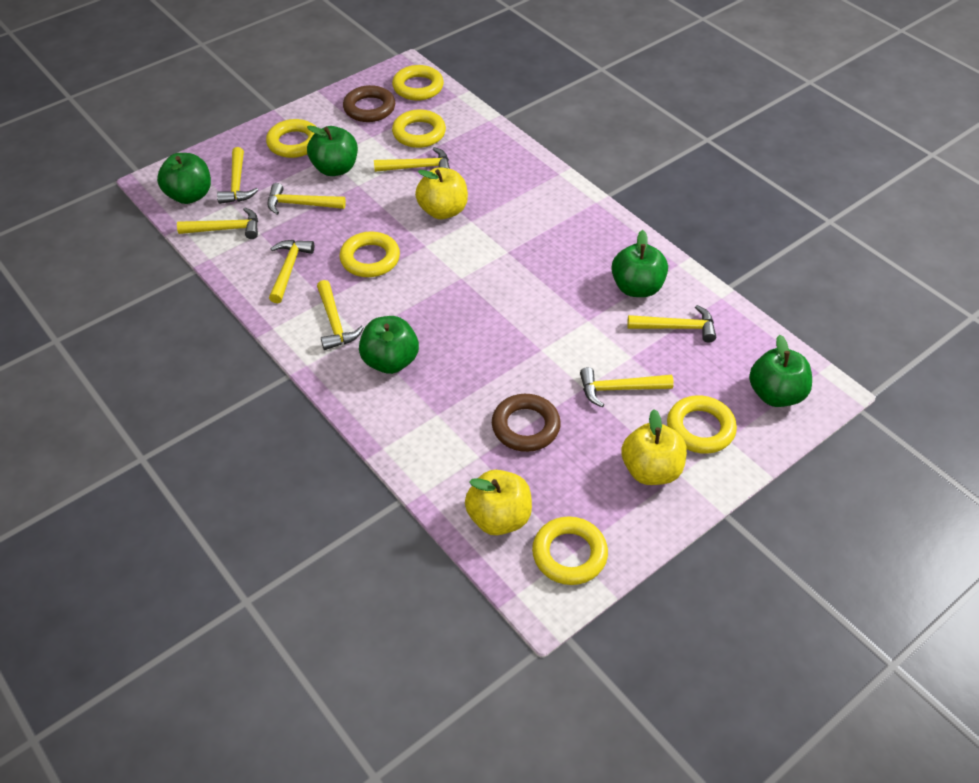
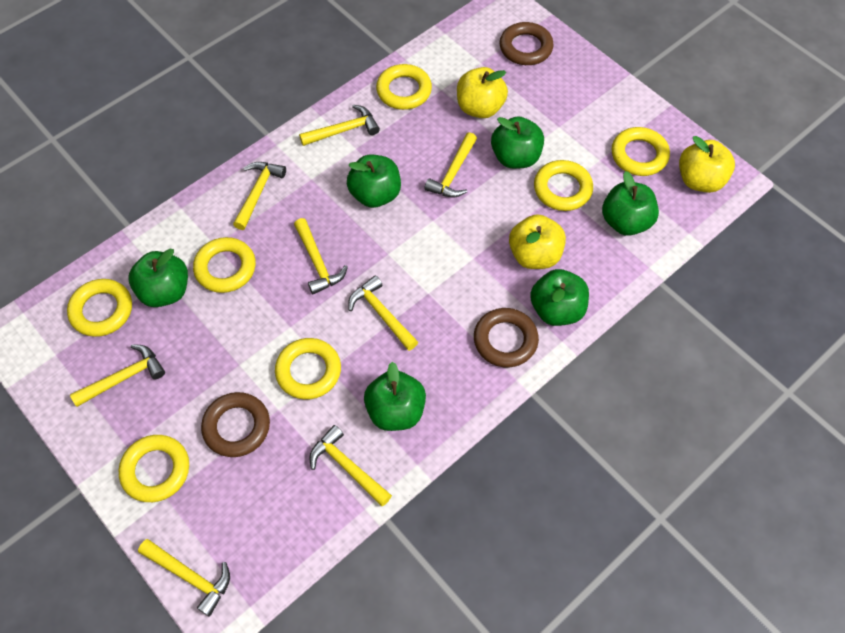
brown ring: 2 -> 3
green apple: 5 -> 6
yellow ring: 6 -> 7

